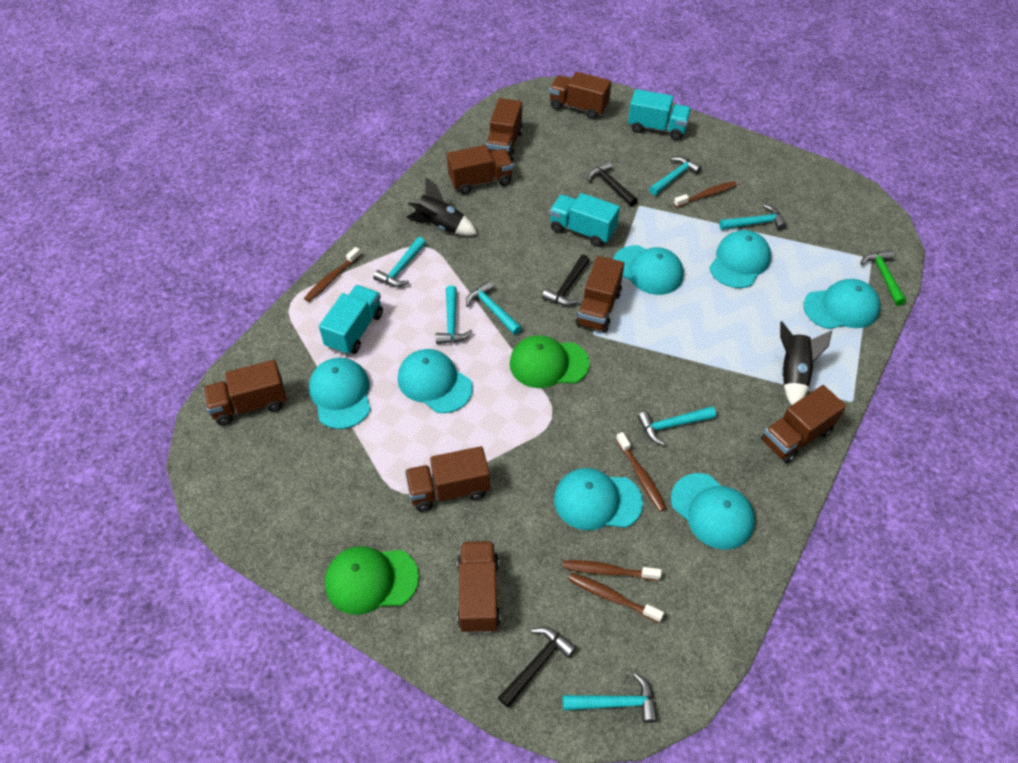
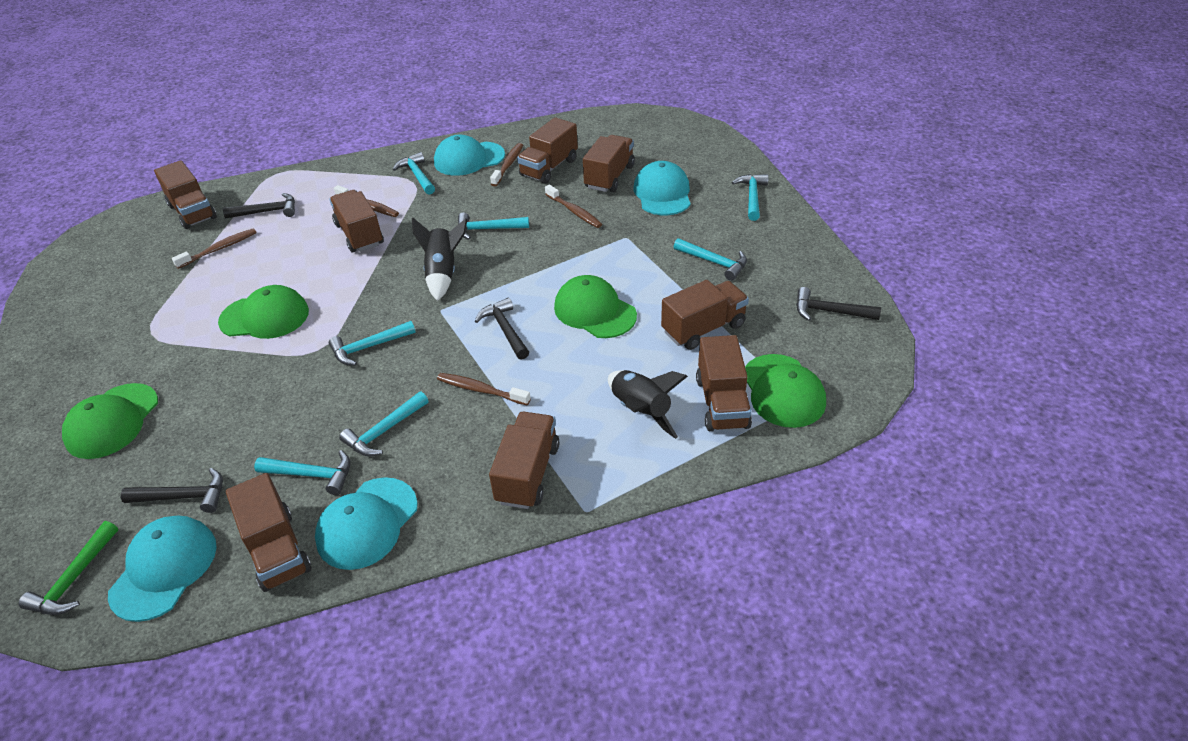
black hammer: 3 -> 4
green cap: 2 -> 4
turquoise cap: 7 -> 4
turquoise truck: 3 -> 0

